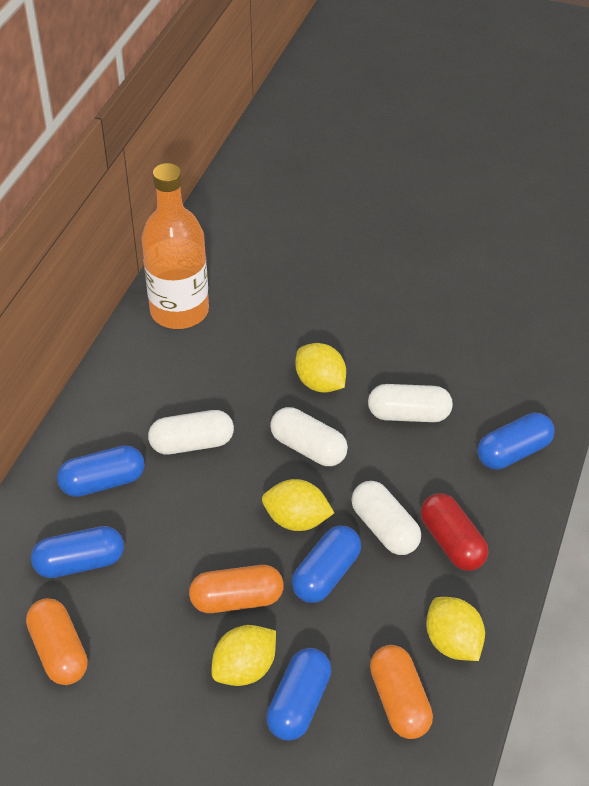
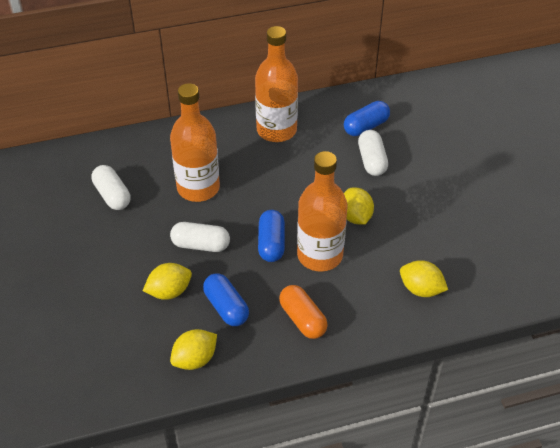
blue capsule: 5 -> 3
orange bottle: 1 -> 3
orange capsule: 3 -> 1
red capsule: 1 -> 0
white capsule: 4 -> 3

